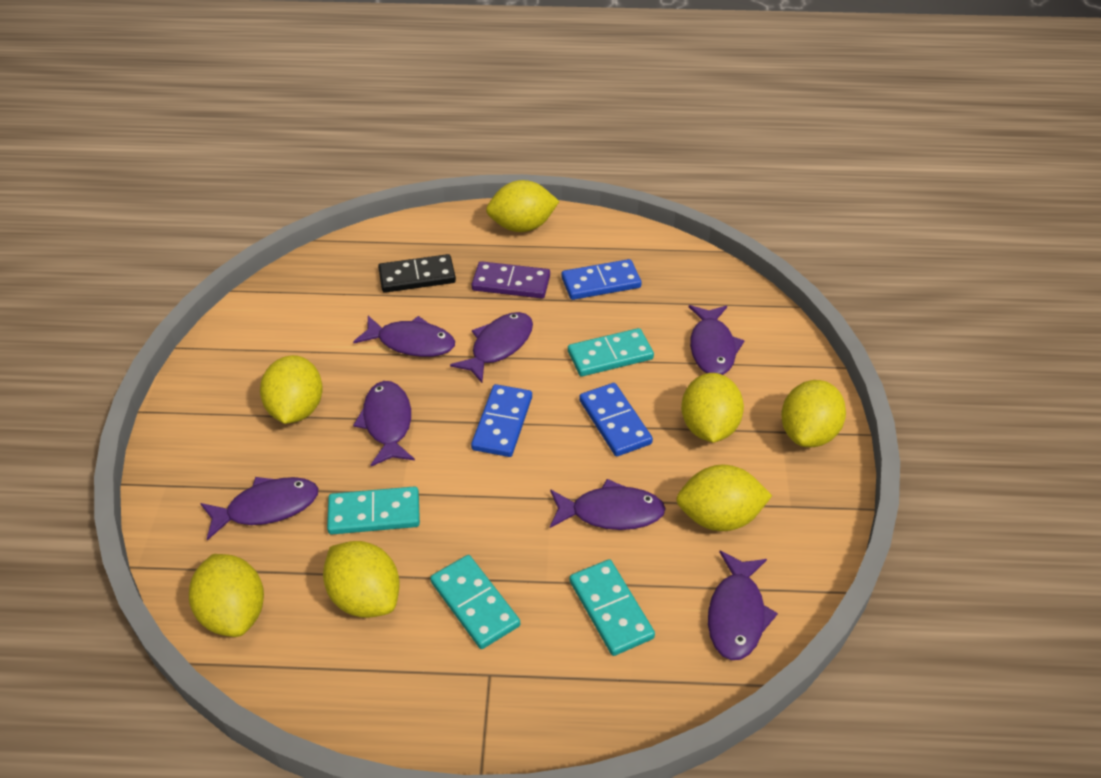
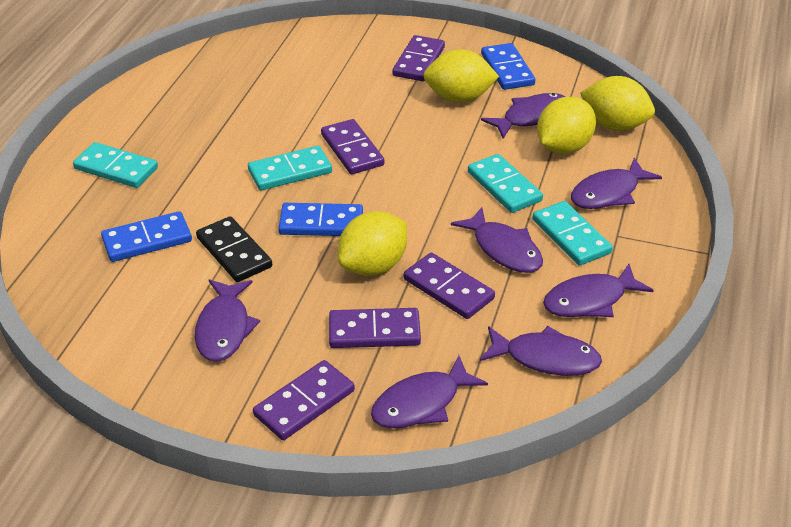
purple domino: 1 -> 5
yellow lemon: 7 -> 4

